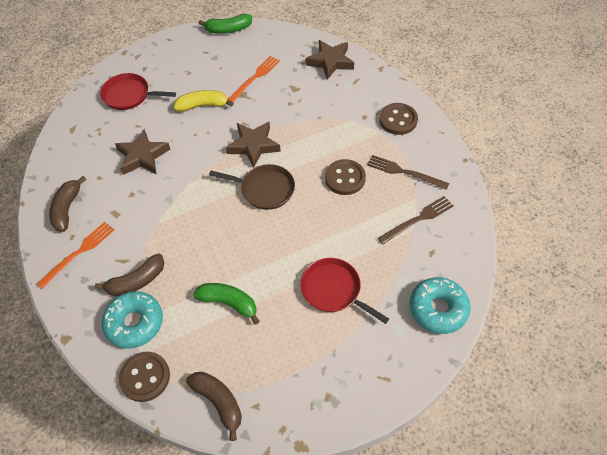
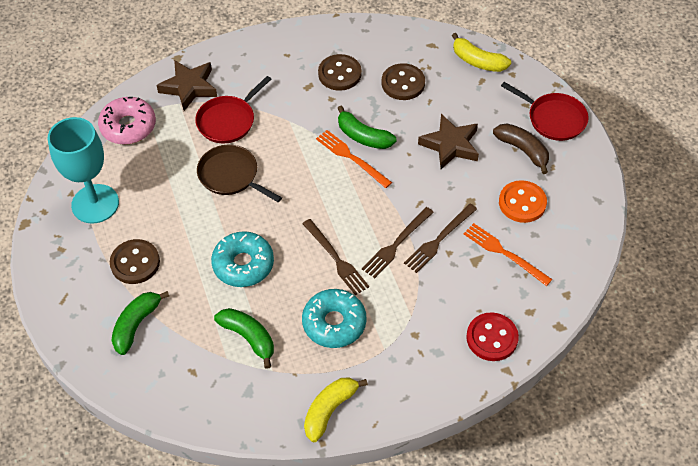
brown banana: 3 -> 1
brown fork: 2 -> 3
brown star: 3 -> 2
green banana: 2 -> 3
orange button: 0 -> 1
pink donut: 0 -> 1
red button: 0 -> 1
turquoise goblet: 0 -> 1
yellow banana: 1 -> 2

